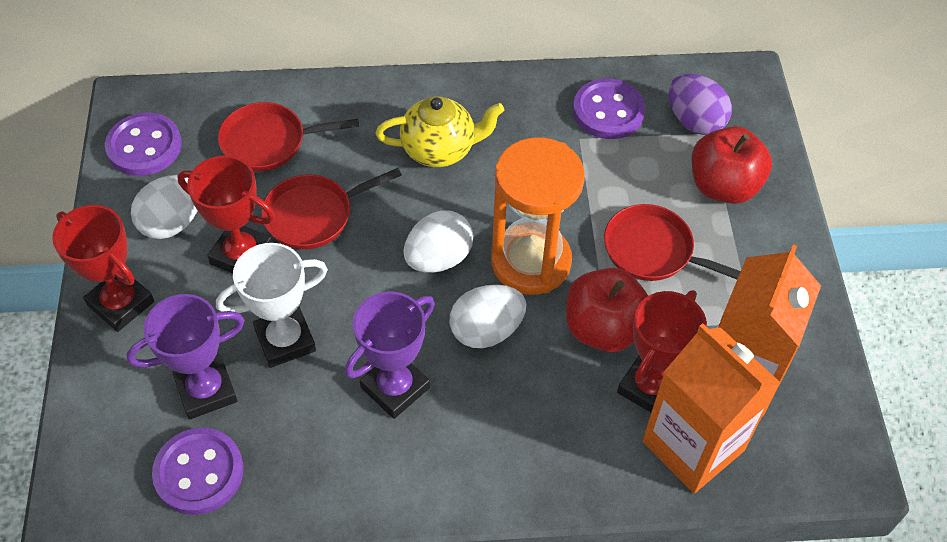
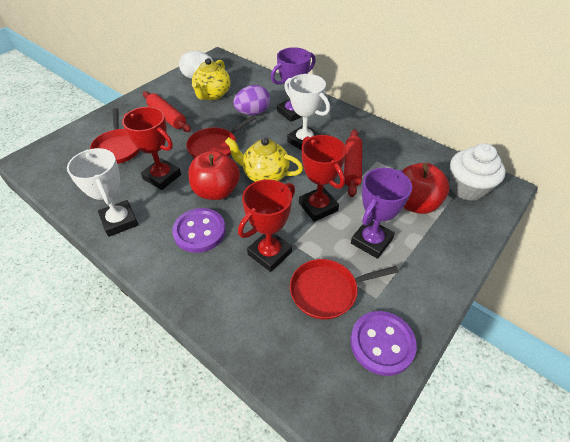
orange carton: 2 -> 0
orange hourglass: 1 -> 0
purple button: 3 -> 2
red rolling pin: 0 -> 2
white cupcake: 0 -> 1
white egg: 3 -> 1
white trophy: 1 -> 2
yellow teapot: 1 -> 2

